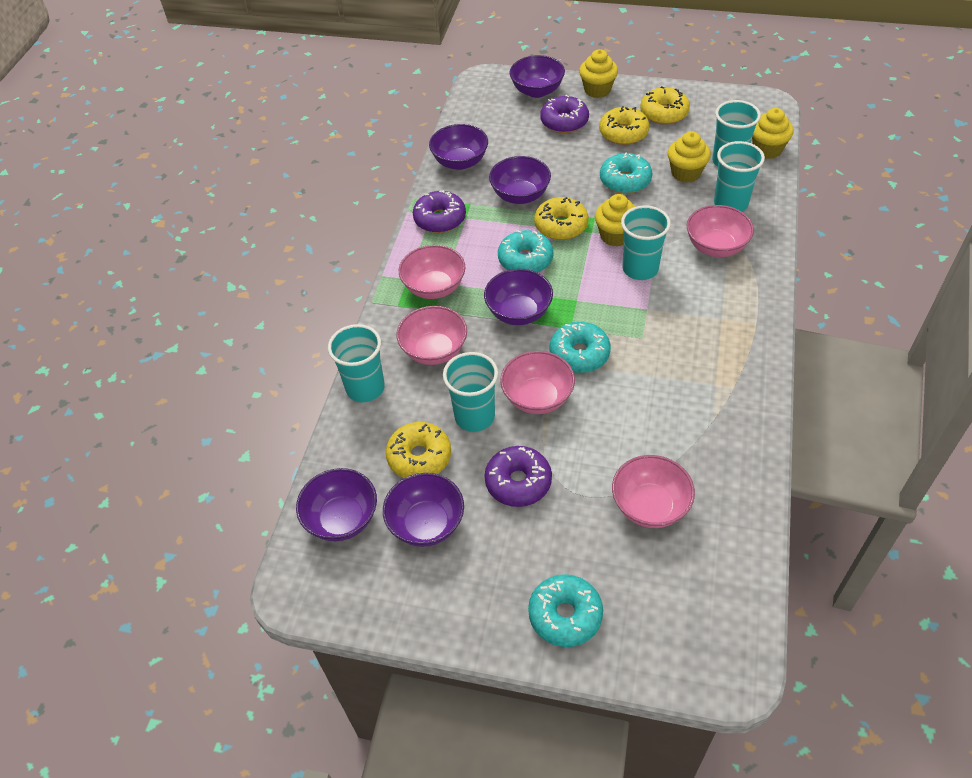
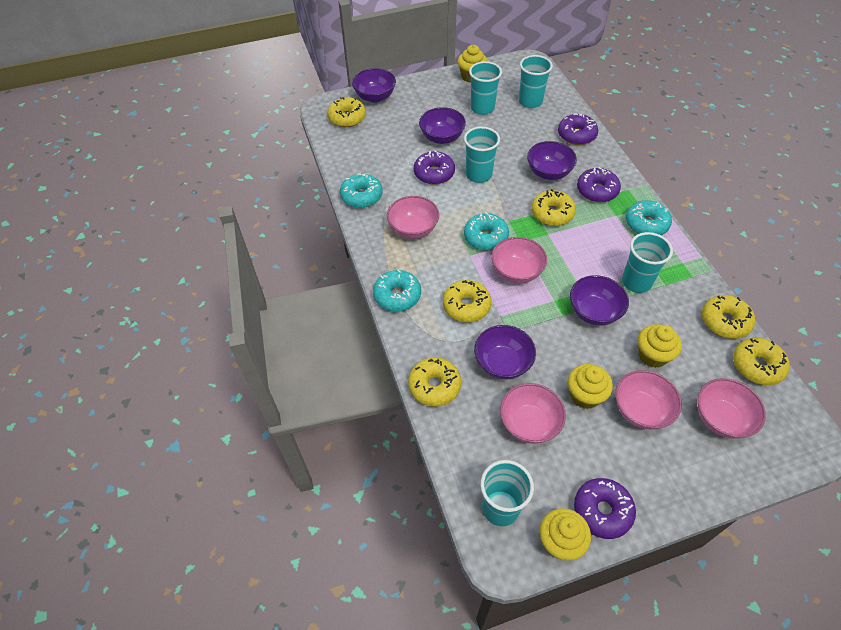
purple bowl: 6 -> 5
purple donut: 3 -> 4
yellow donut: 4 -> 6

